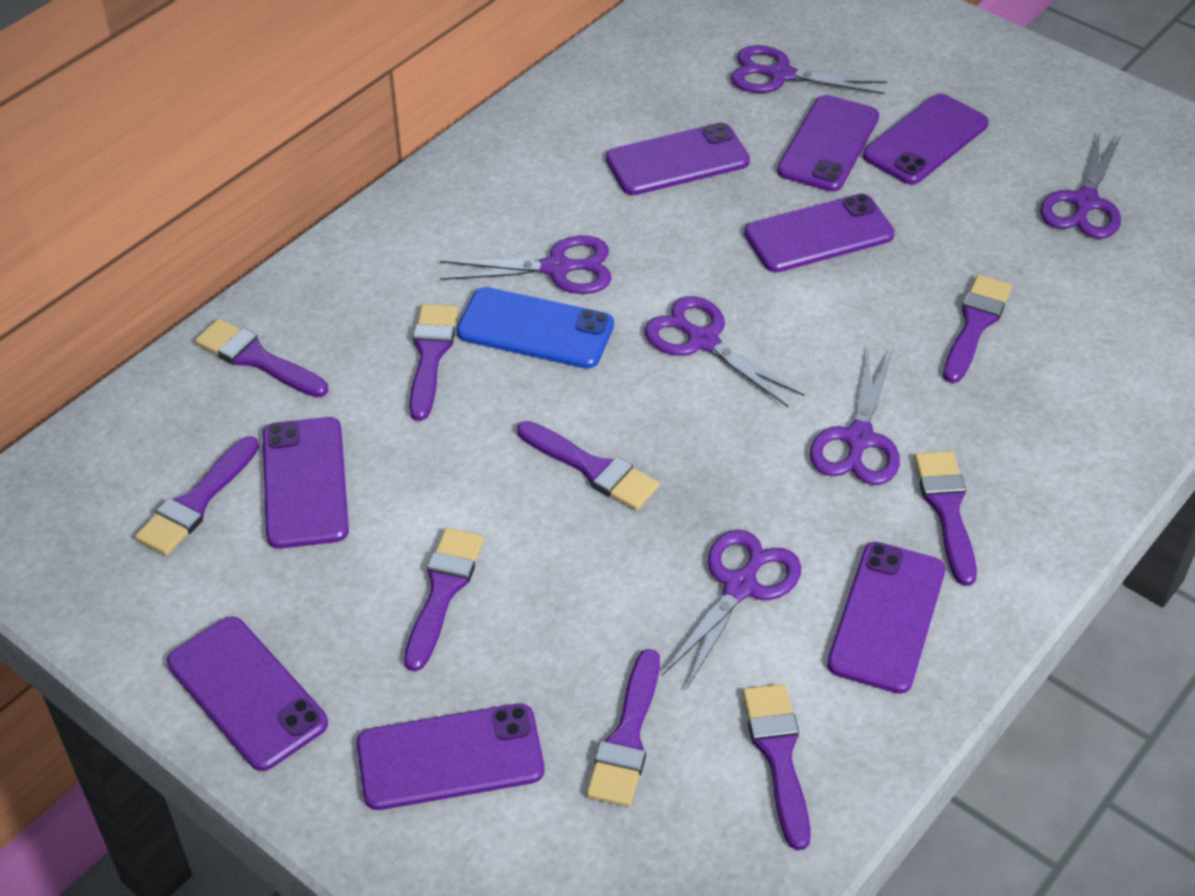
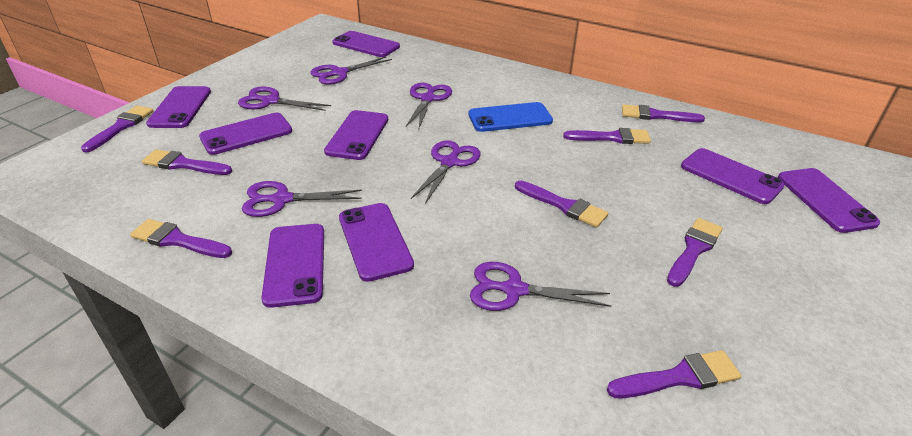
purple brush: 9 -> 8

